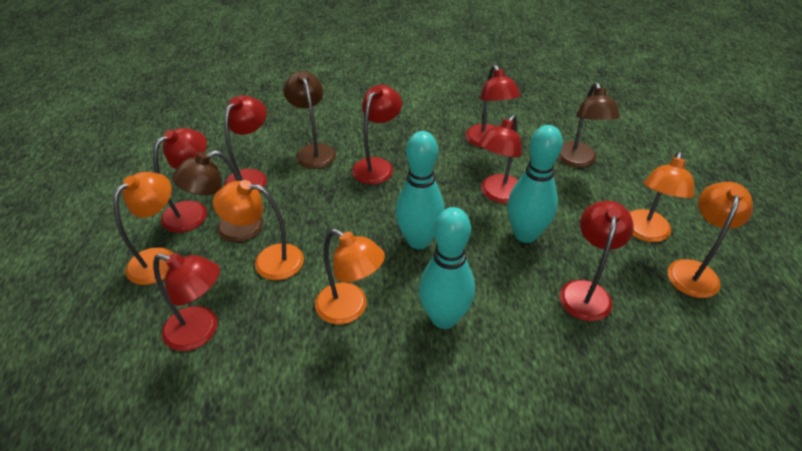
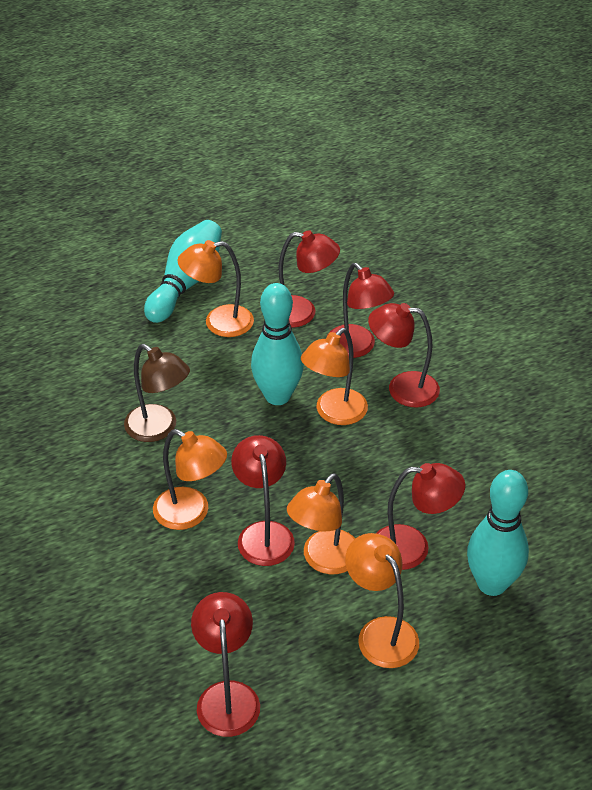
brown lamp: 3 -> 1
red lamp: 7 -> 6

